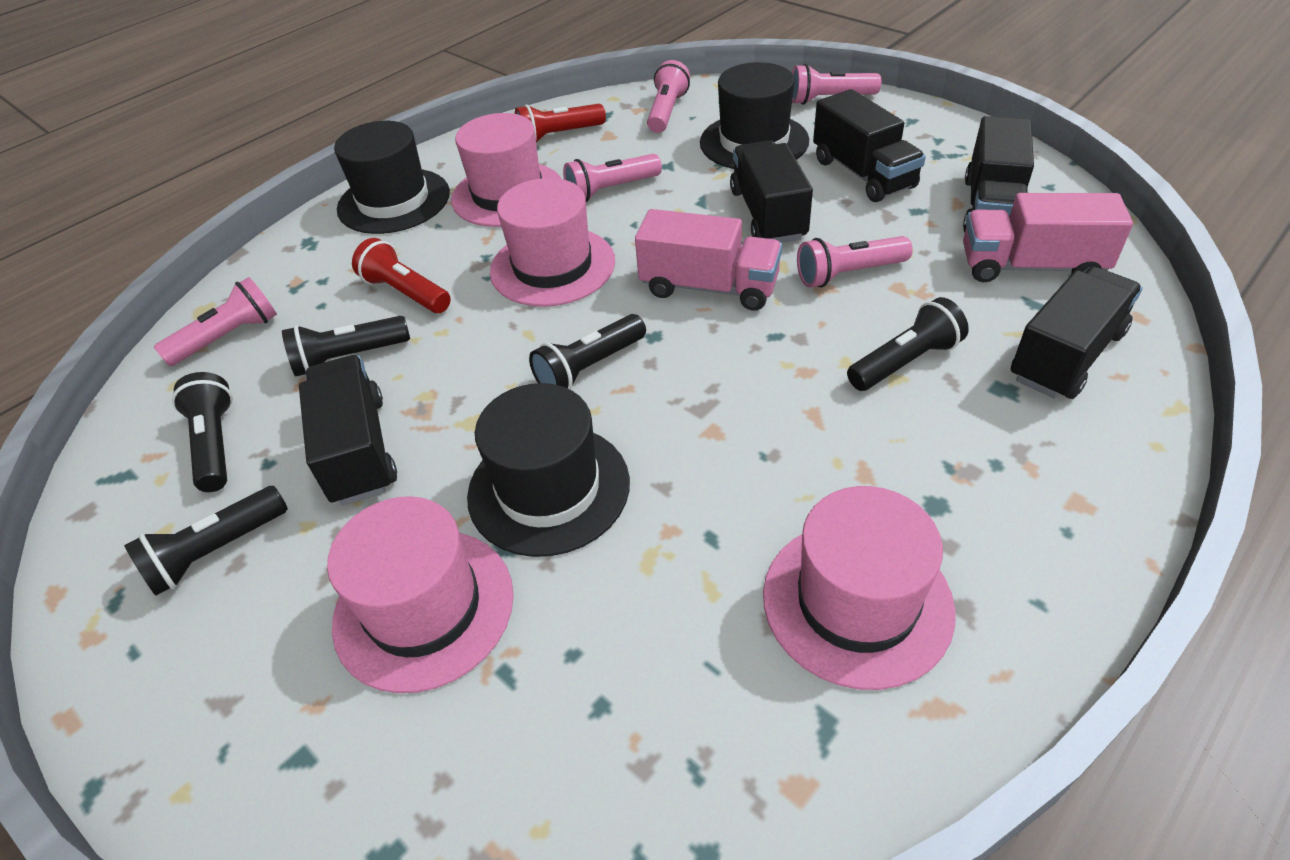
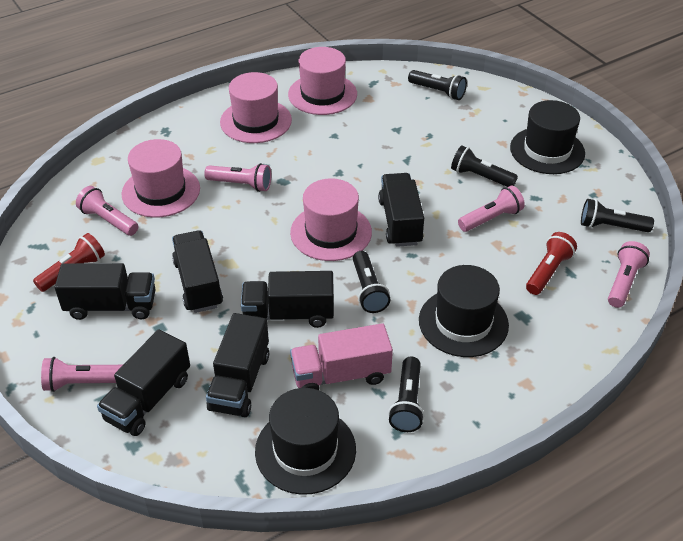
black truck: 5 -> 6
pink truck: 2 -> 1

